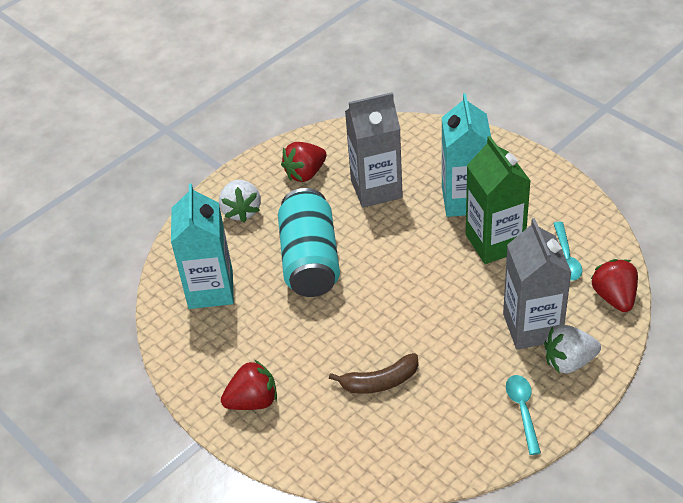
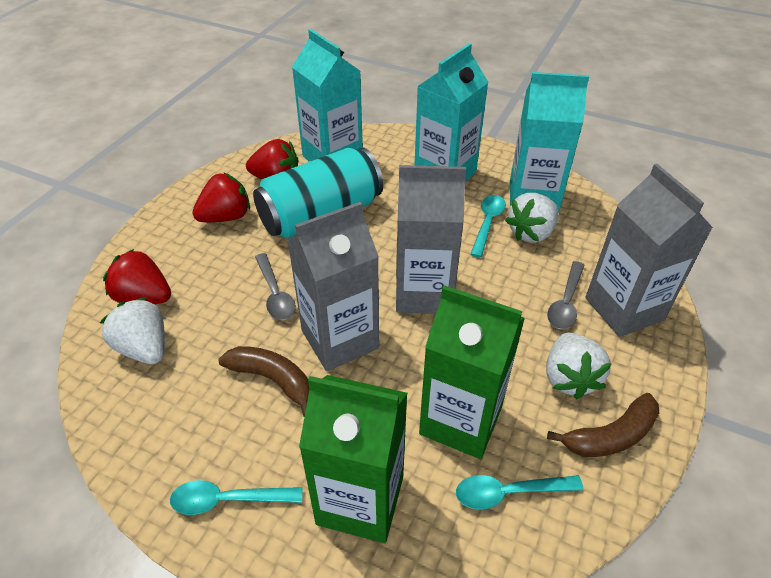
brown banana: 1 -> 2
green carton: 1 -> 2
grey carton: 2 -> 3
grey spoon: 0 -> 2
turquoise carton: 2 -> 3
turquoise spoon: 2 -> 3
white strawberry: 2 -> 3

